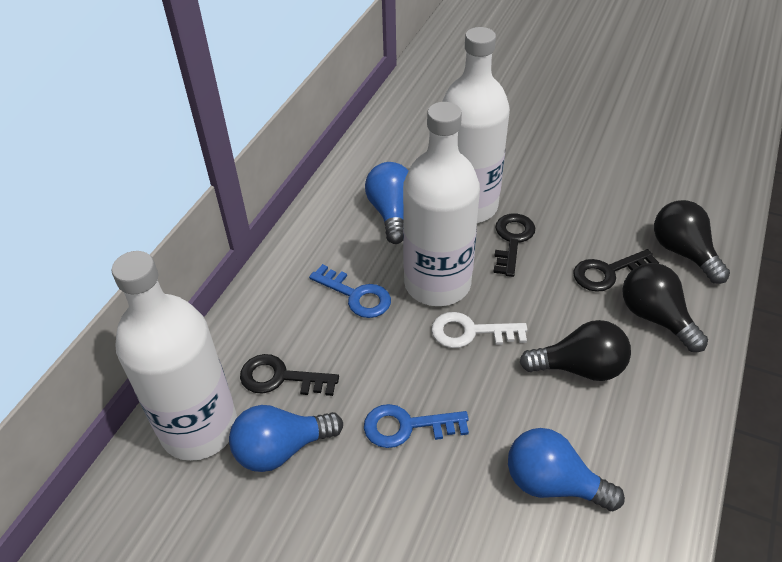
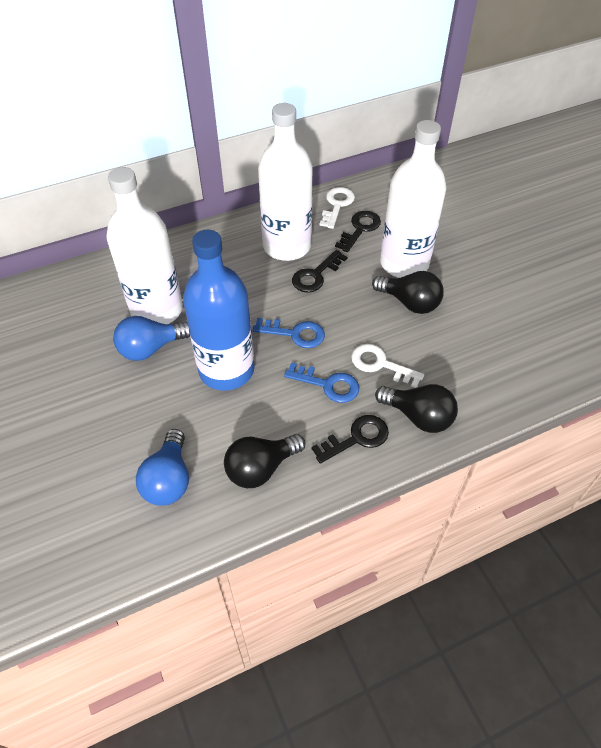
blue bottle: 0 -> 1
blue light bulb: 3 -> 2
white key: 1 -> 2

